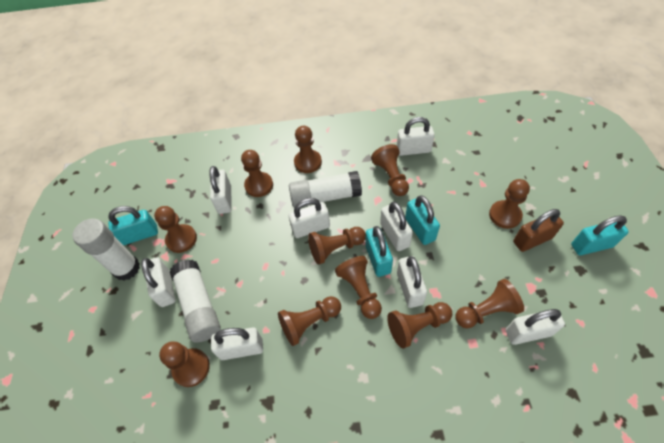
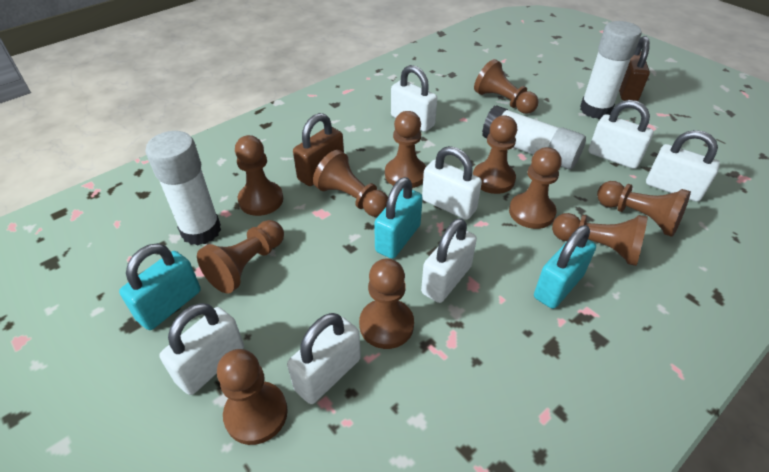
brown padlock: 1 -> 2
turquoise padlock: 4 -> 3
white padlock: 8 -> 7

